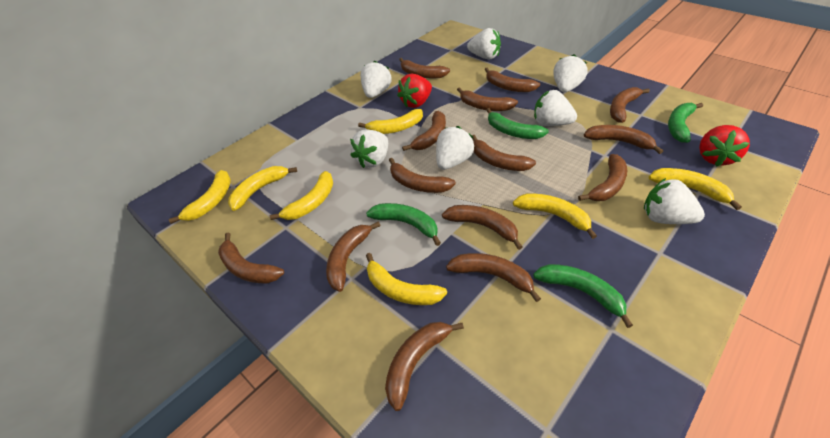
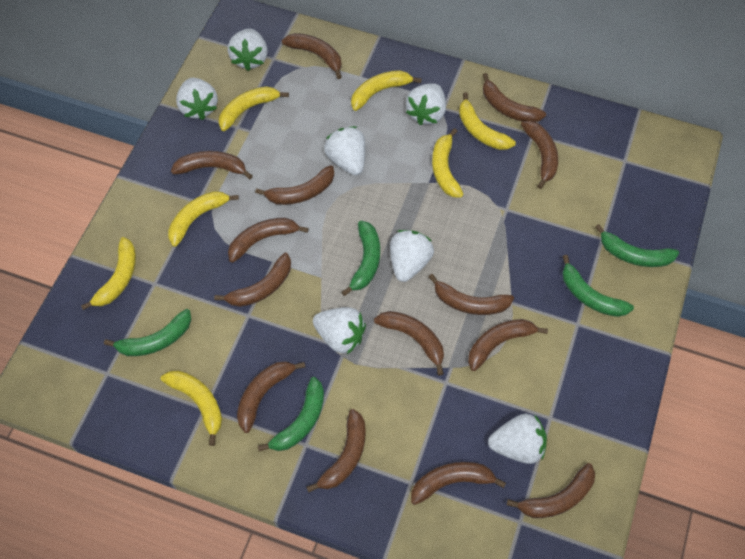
green banana: 4 -> 5
red strawberry: 2 -> 0

